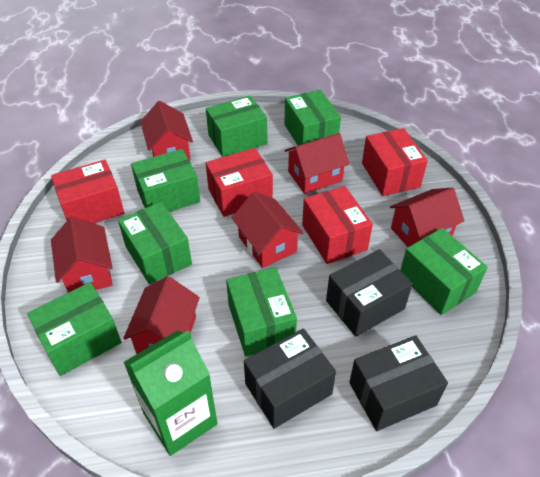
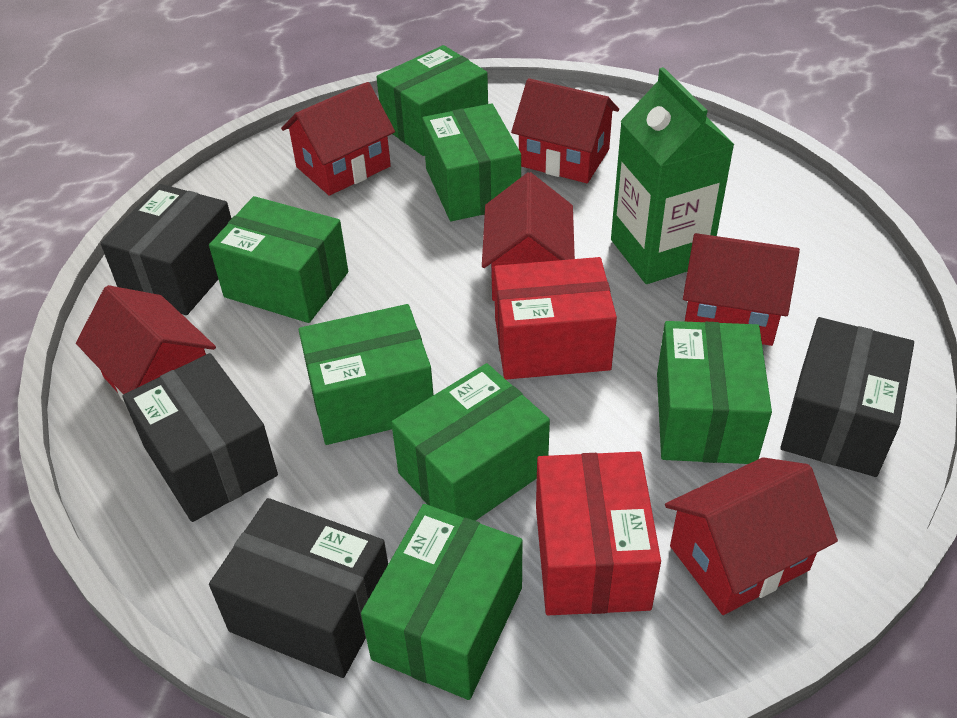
black box: 3 -> 4
red box: 4 -> 2

